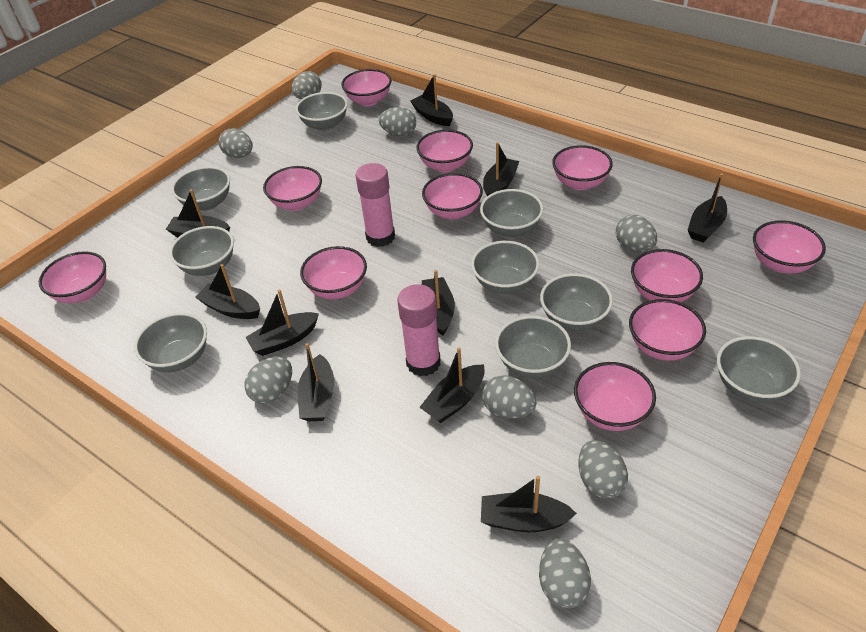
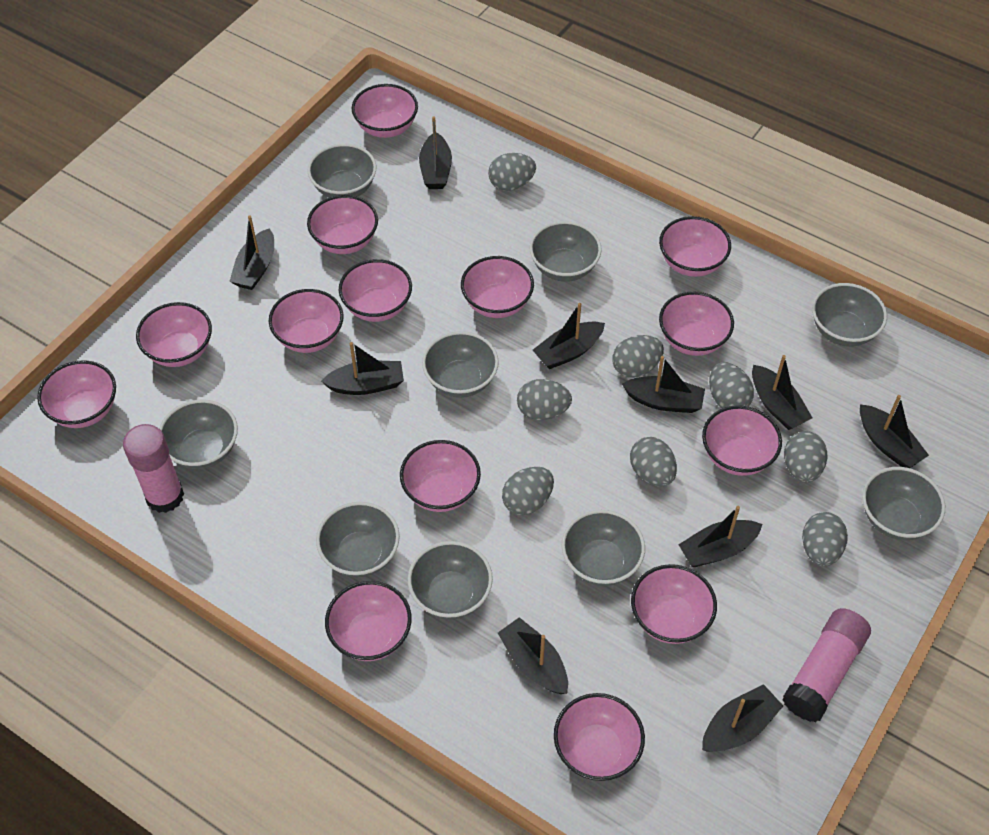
pink bowl: 11 -> 14

